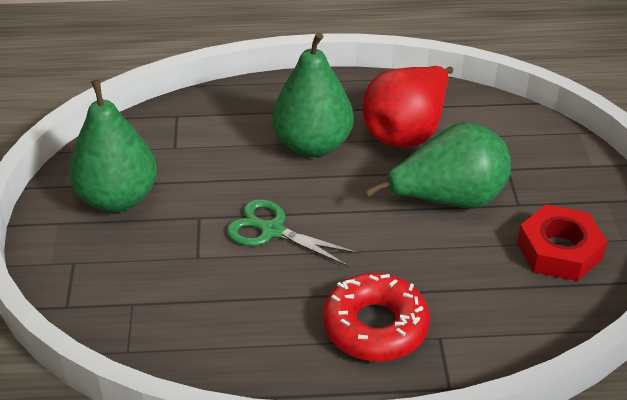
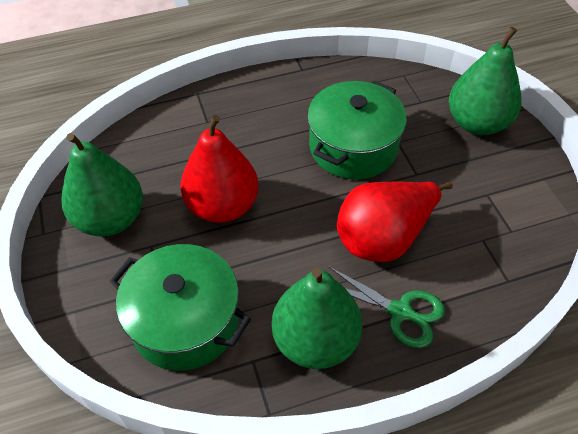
green pot: 0 -> 2
red donut: 1 -> 0
red nut: 1 -> 0
red pear: 1 -> 2

